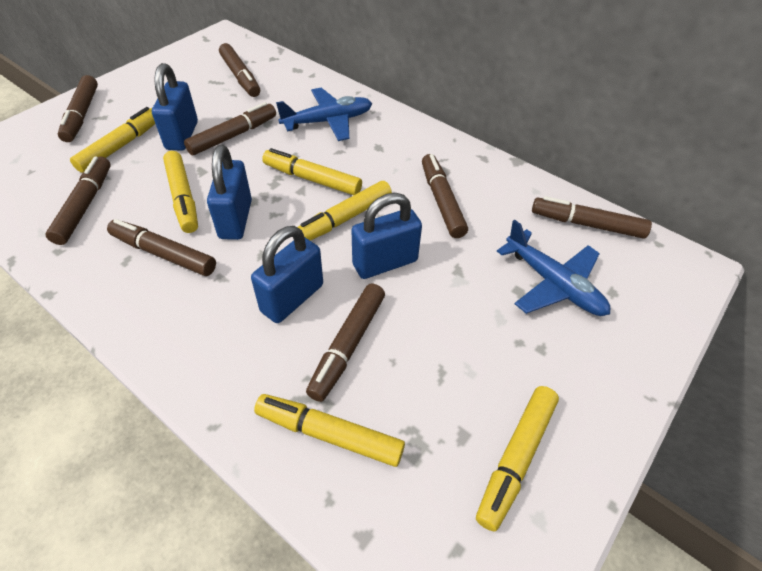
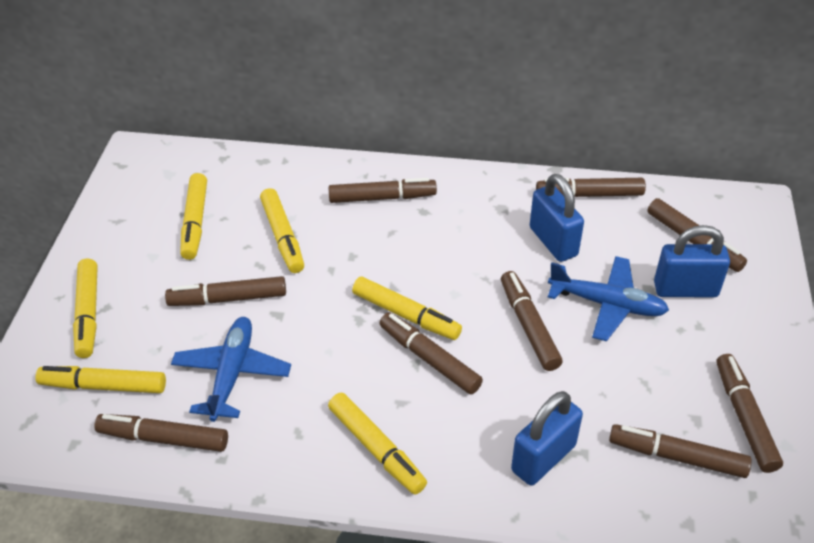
blue padlock: 4 -> 3
brown marker: 8 -> 9

